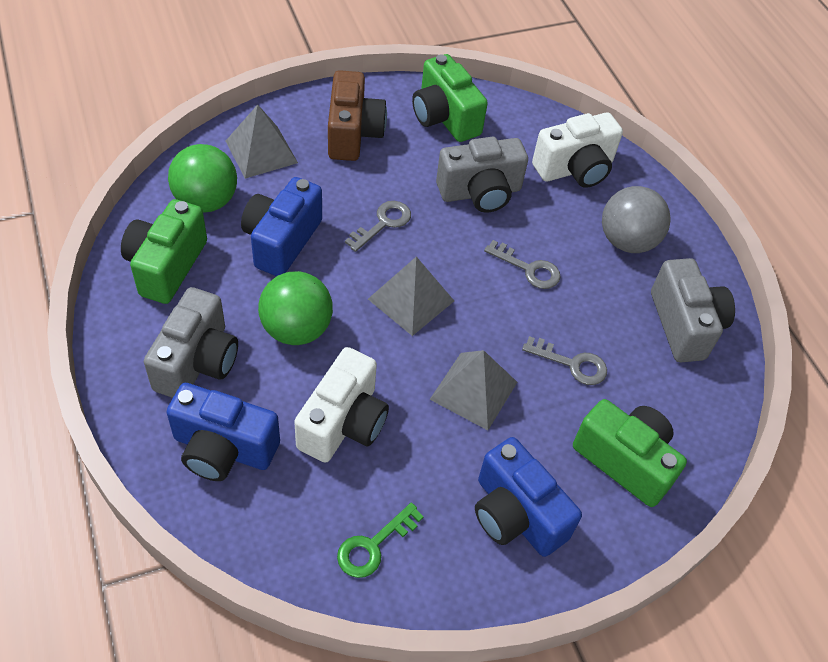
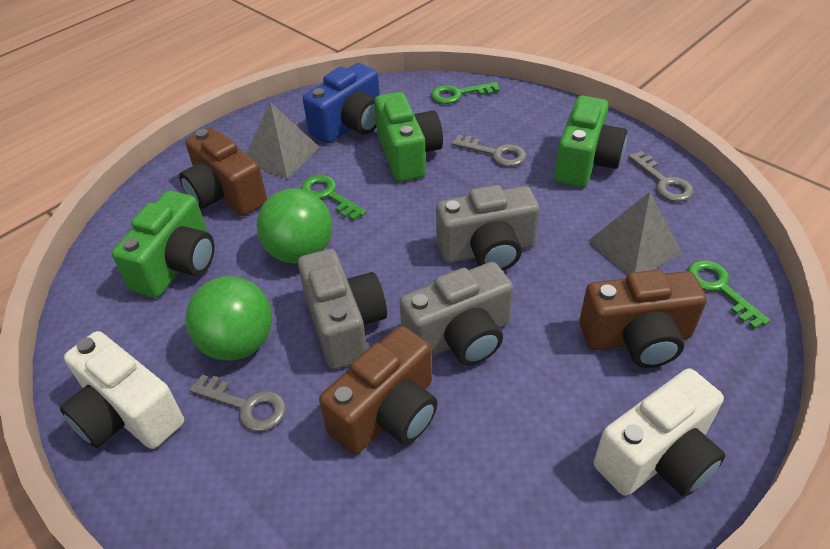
blue camera: 3 -> 1
brown camera: 1 -> 3
green key: 1 -> 3
grey ball: 1 -> 0
grey pyramid: 3 -> 2

